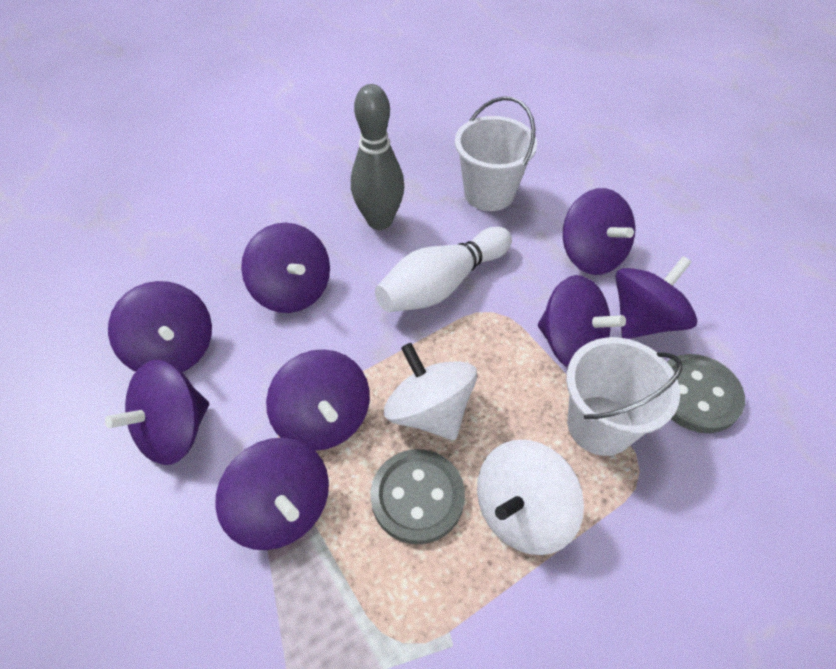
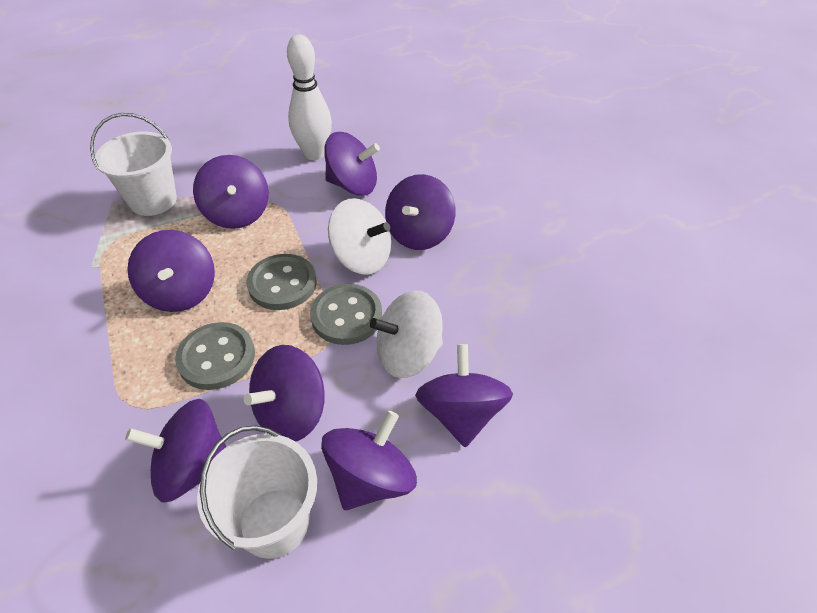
grey bowling pin: 1 -> 0
grey button: 2 -> 3

